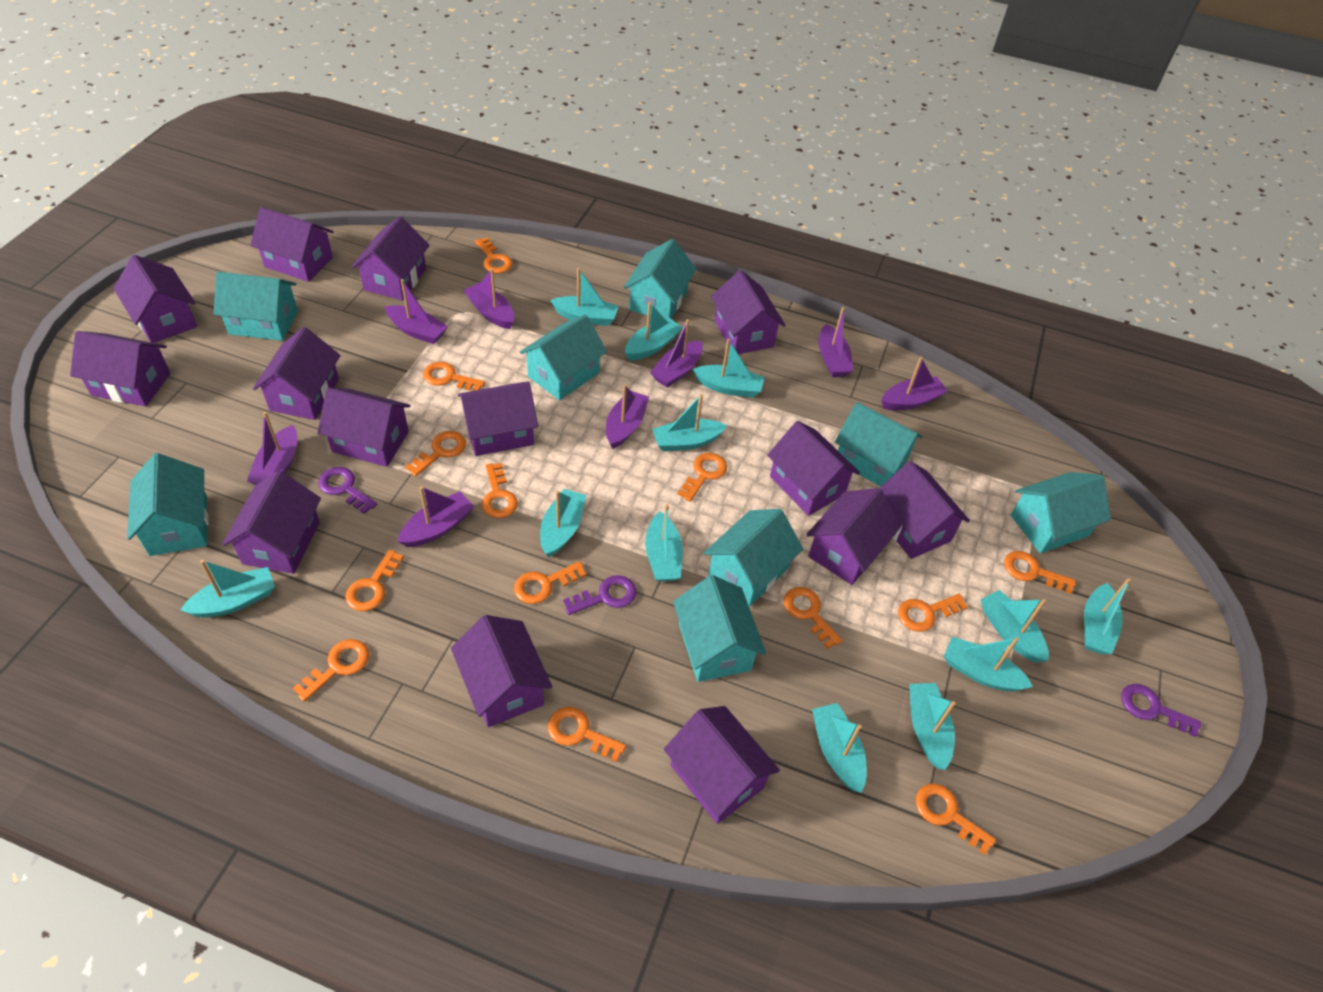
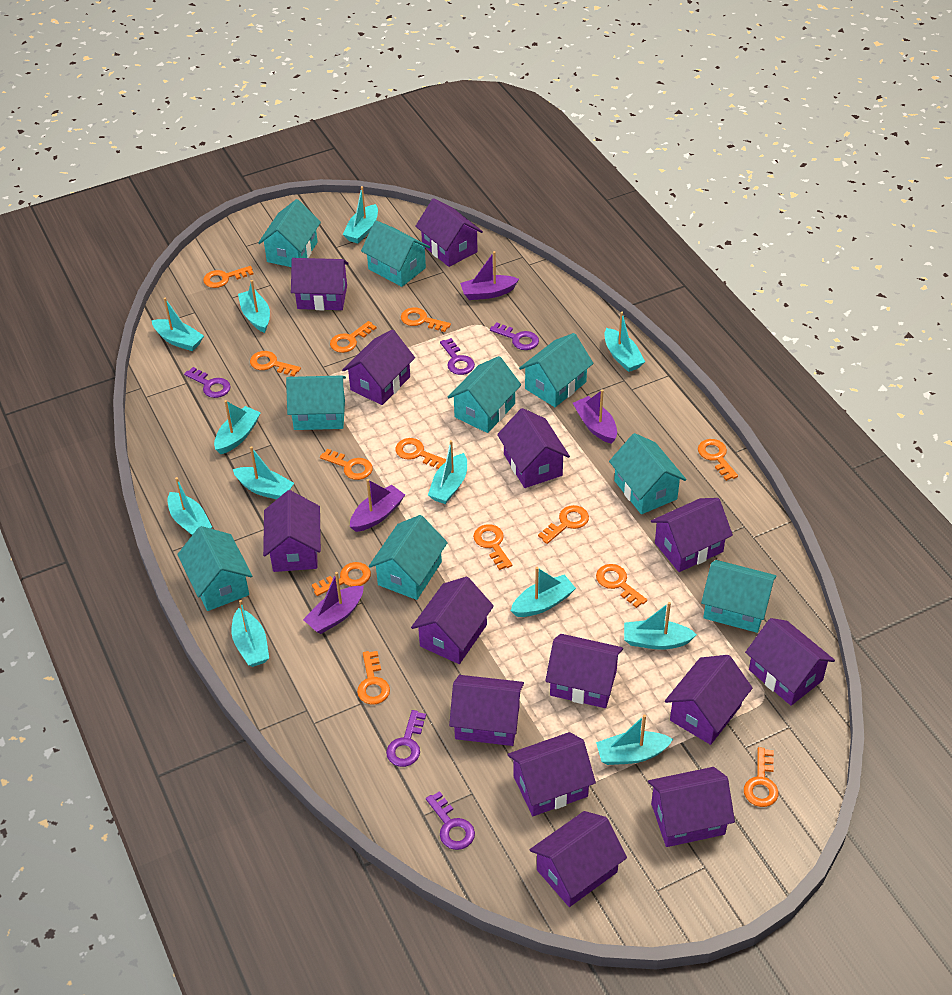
purple boat: 8 -> 4
purple key: 3 -> 5
turquoise house: 8 -> 9

